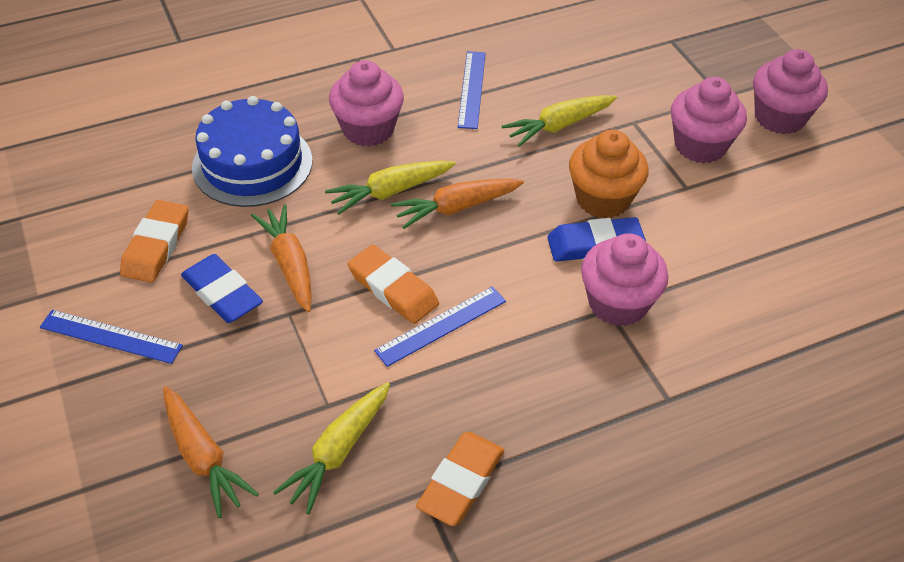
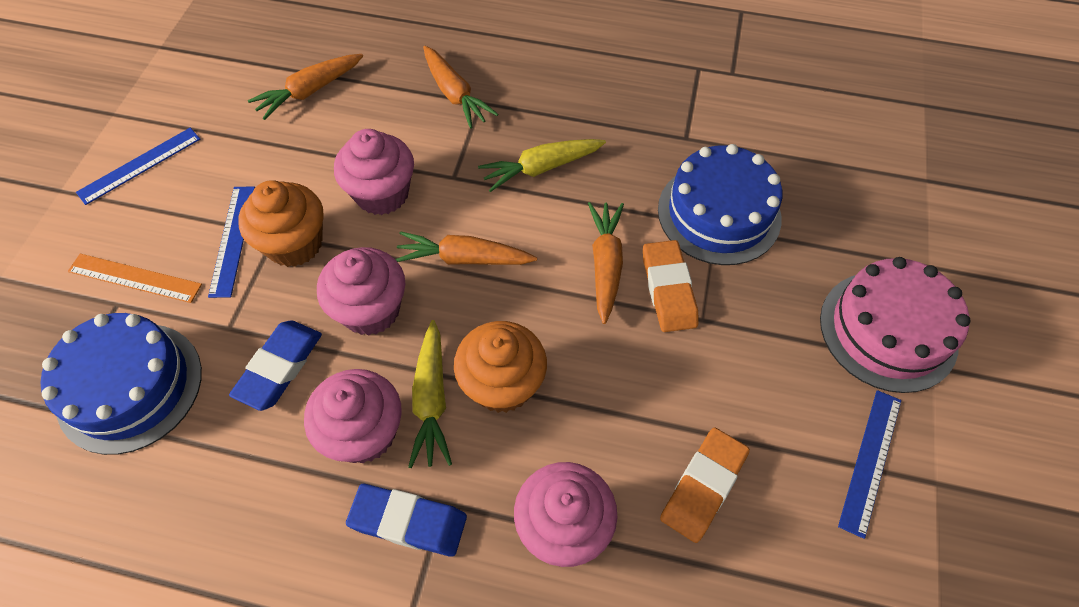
blue cake: 1 -> 2
orange carrot: 3 -> 4
orange cupcake: 1 -> 2
orange eraser: 3 -> 2
orange ruler: 0 -> 1
pink cake: 0 -> 1
yellow carrot: 3 -> 2

